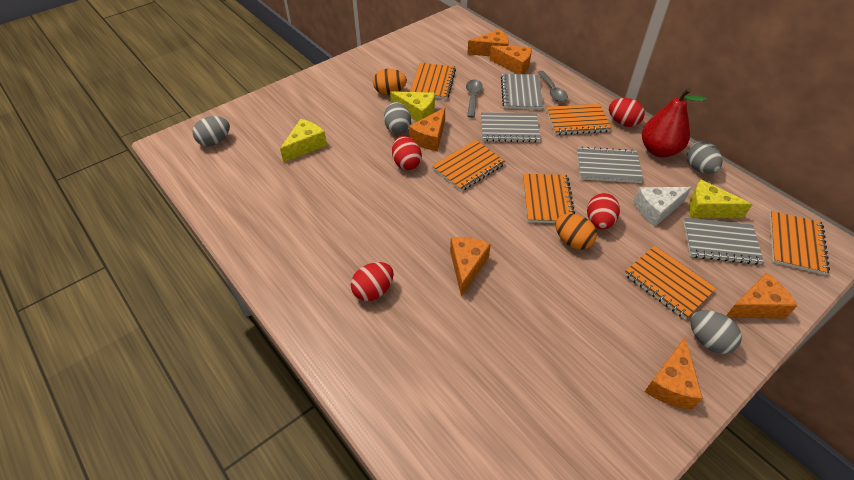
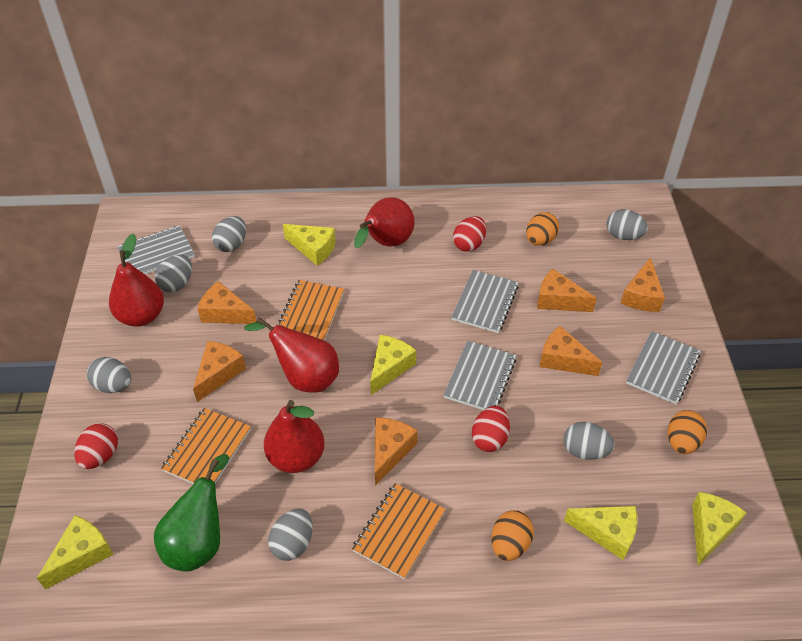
green pear: 0 -> 1
grey egg: 4 -> 6
grey spoon: 2 -> 0
orange egg: 2 -> 3
orange notebook: 6 -> 3
red egg: 4 -> 3
red pear: 1 -> 4
white cheese: 1 -> 0
yellow cheese: 3 -> 5

